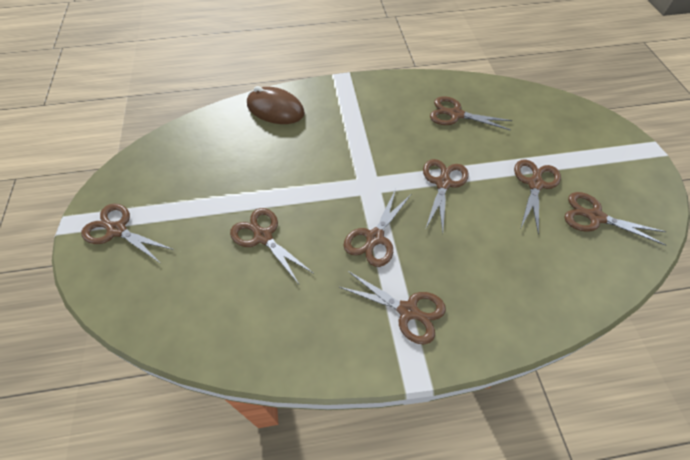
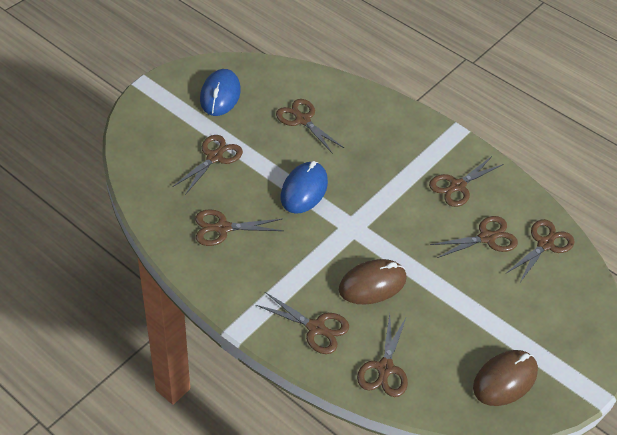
blue mouse: 0 -> 2
brown mouse: 1 -> 2

